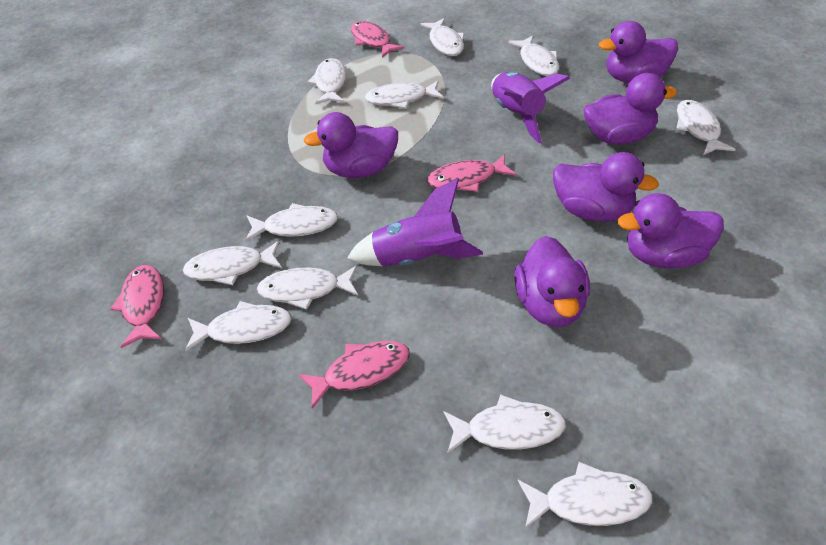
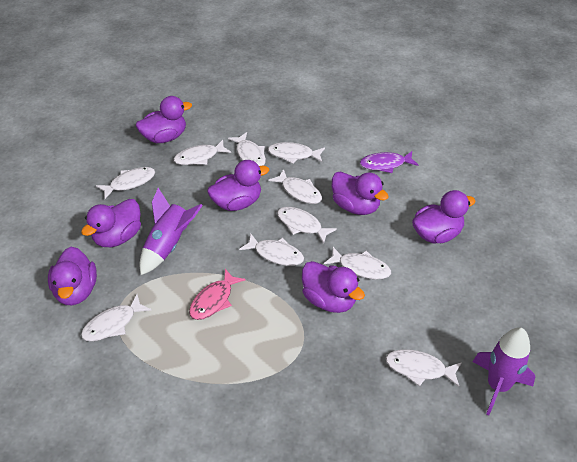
pink fish: 4 -> 1
purple duck: 6 -> 7
purple fish: 0 -> 1
white fish: 11 -> 10

